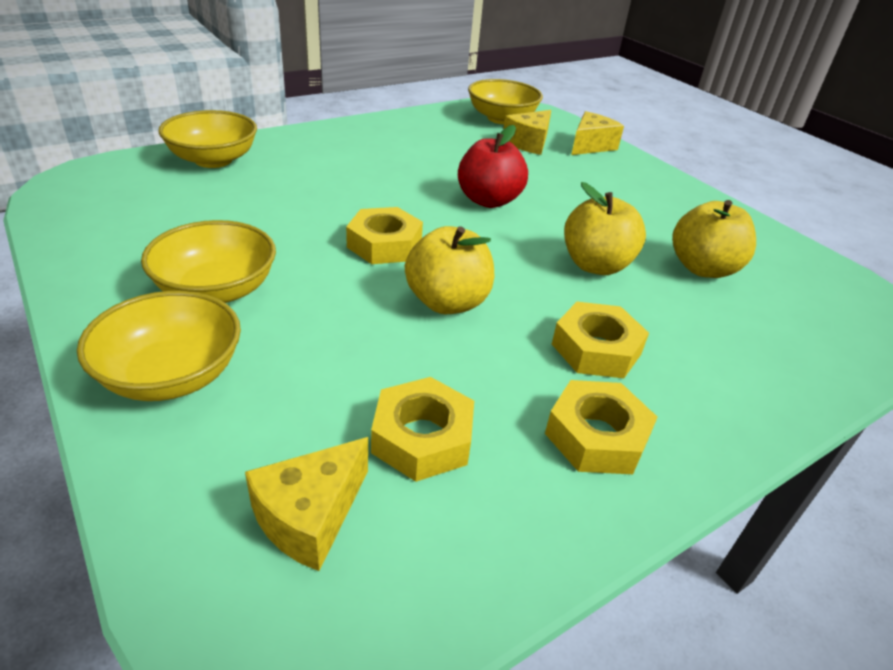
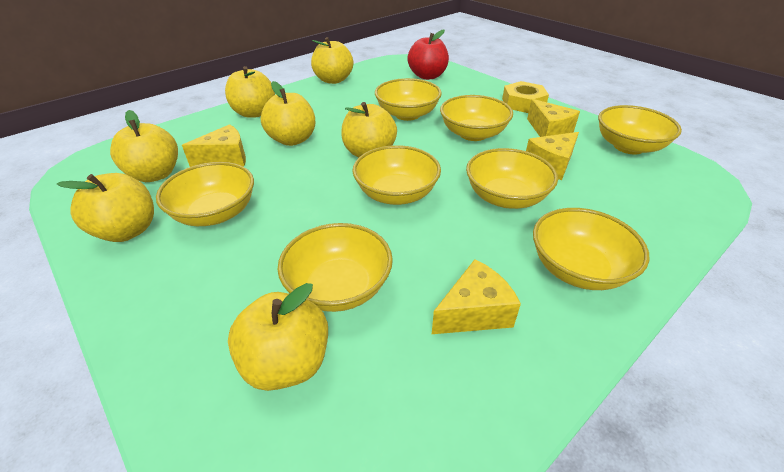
yellow apple: 3 -> 7
yellow bowl: 4 -> 8
yellow cheese: 3 -> 4
yellow nut: 4 -> 1

